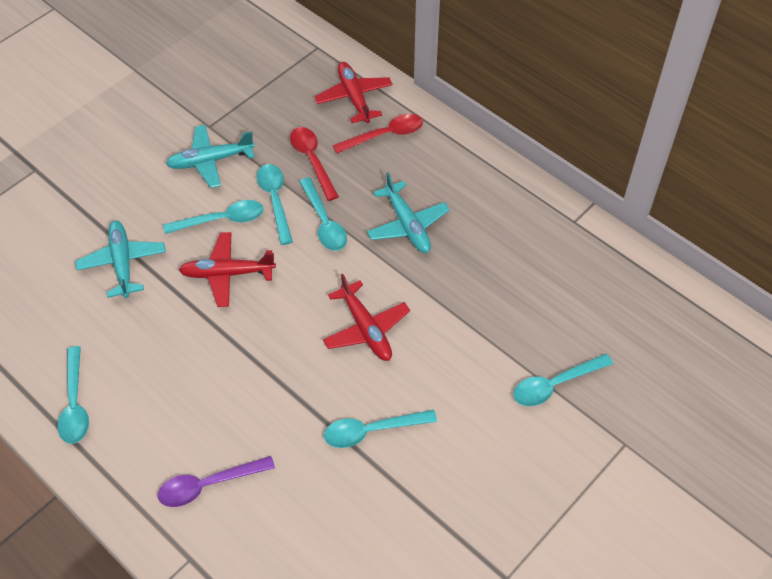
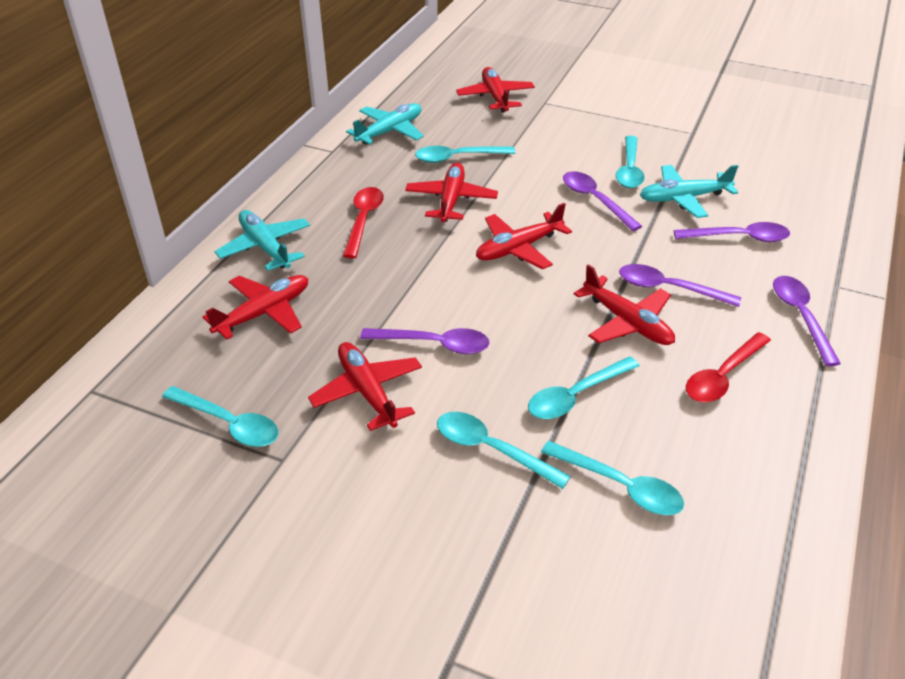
purple spoon: 1 -> 5
red plane: 3 -> 6

